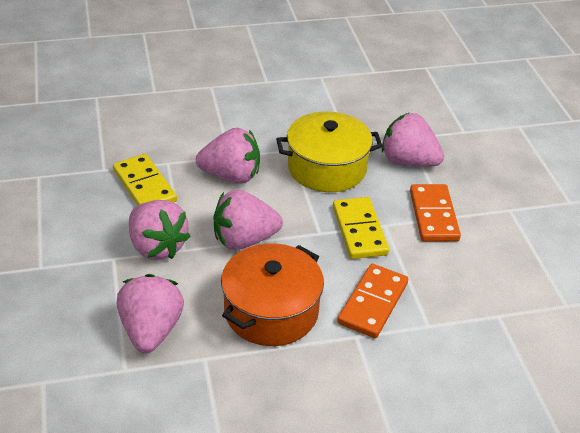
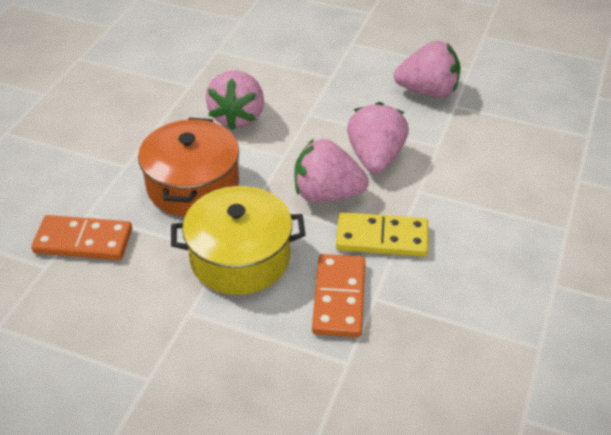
pink strawberry: 5 -> 4
yellow domino: 2 -> 1

